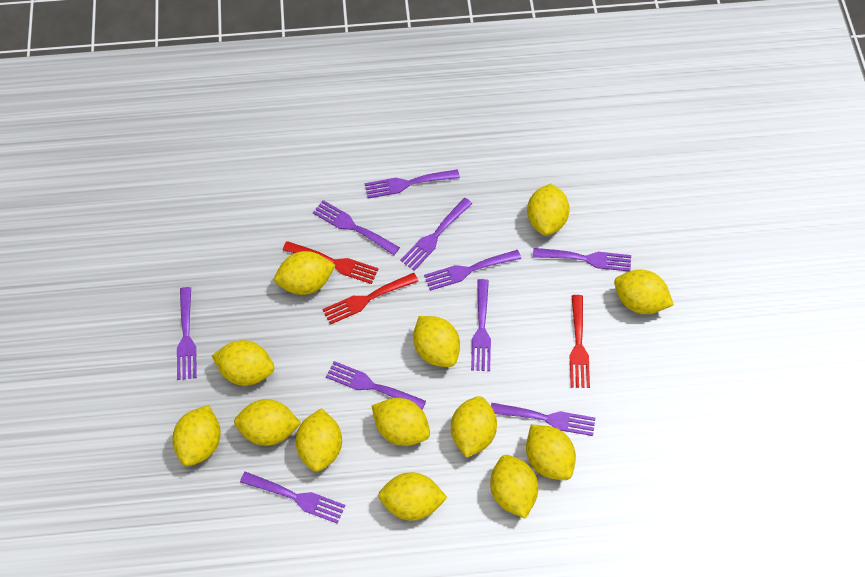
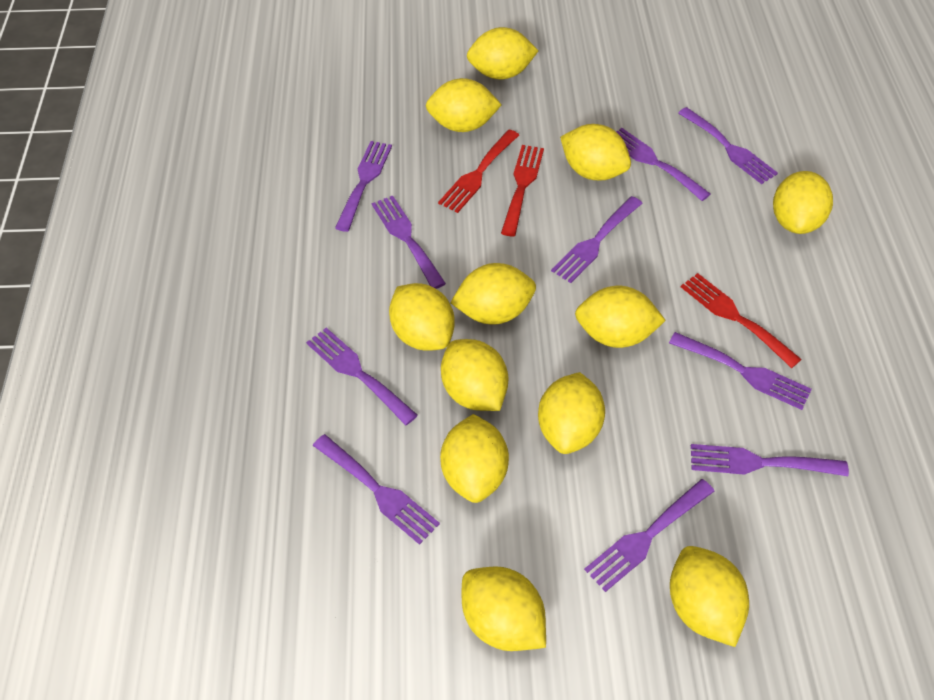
yellow lemon: 13 -> 12

